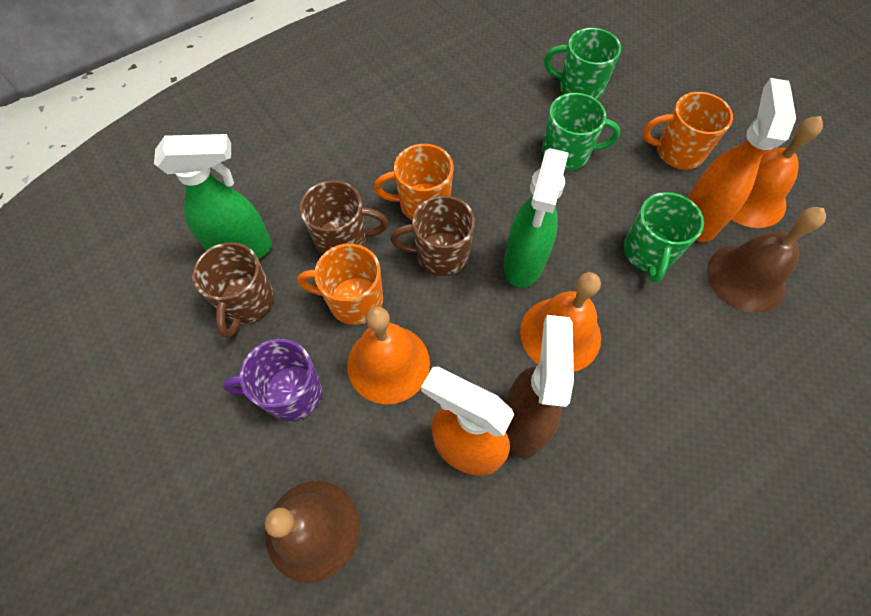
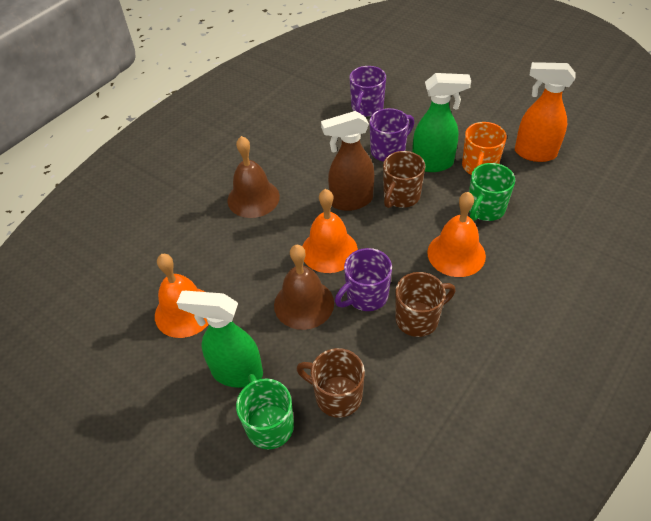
green mug: 3 -> 2
orange mug: 3 -> 1
orange spray bottle: 2 -> 1
purple mug: 1 -> 3

